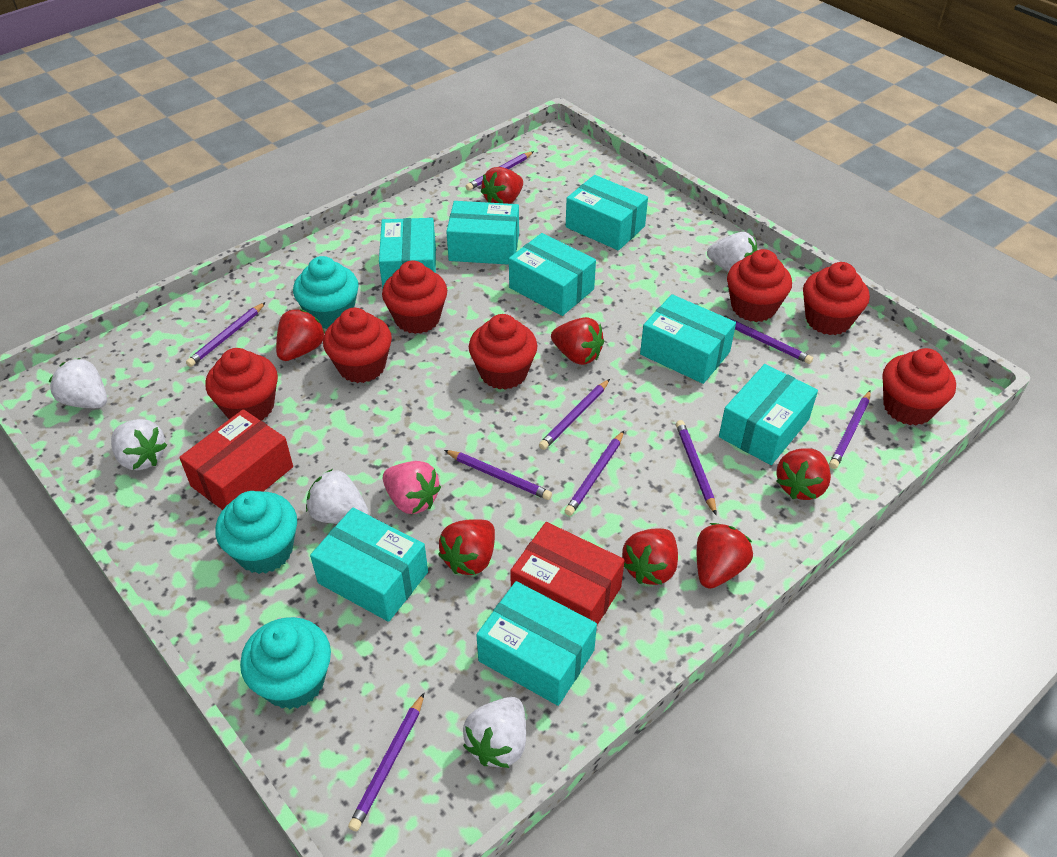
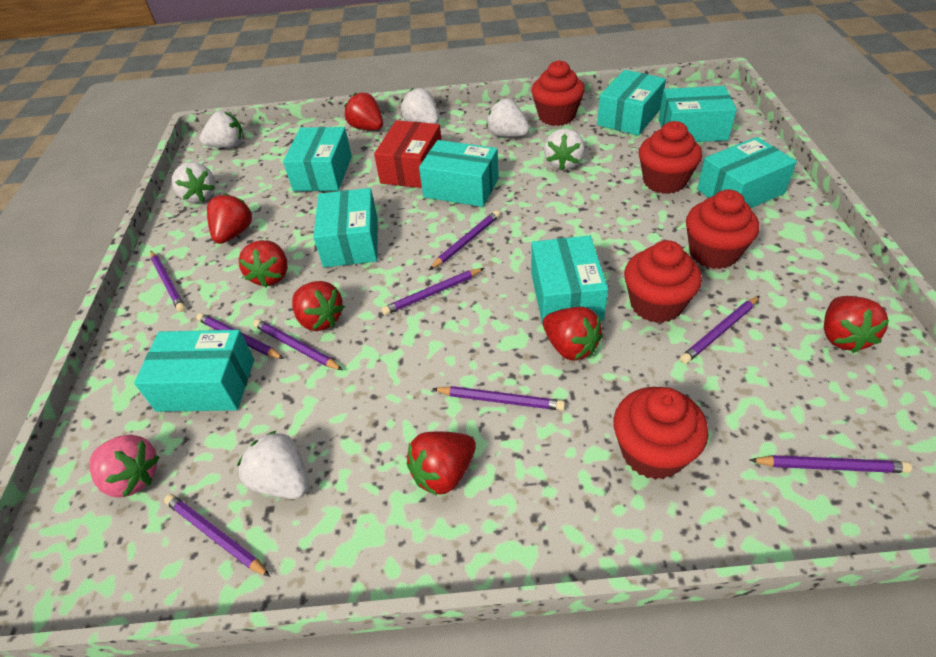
red box: 2 -> 1
red cupcake: 7 -> 5
turquoise cupcake: 3 -> 0
white strawberry: 5 -> 6

